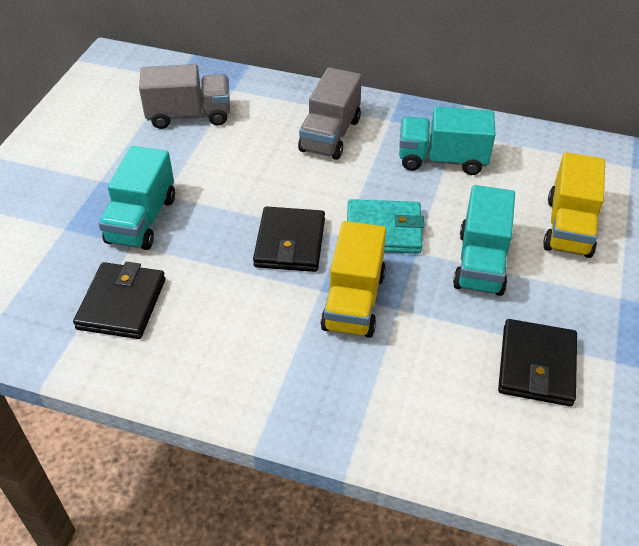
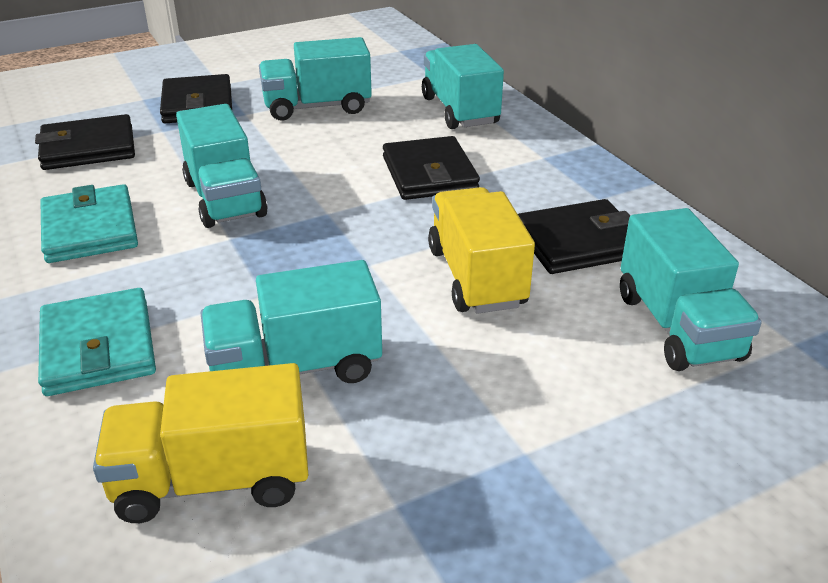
black wallet: 3 -> 4
grey truck: 2 -> 0
turquoise truck: 3 -> 5
turquoise wallet: 1 -> 2

